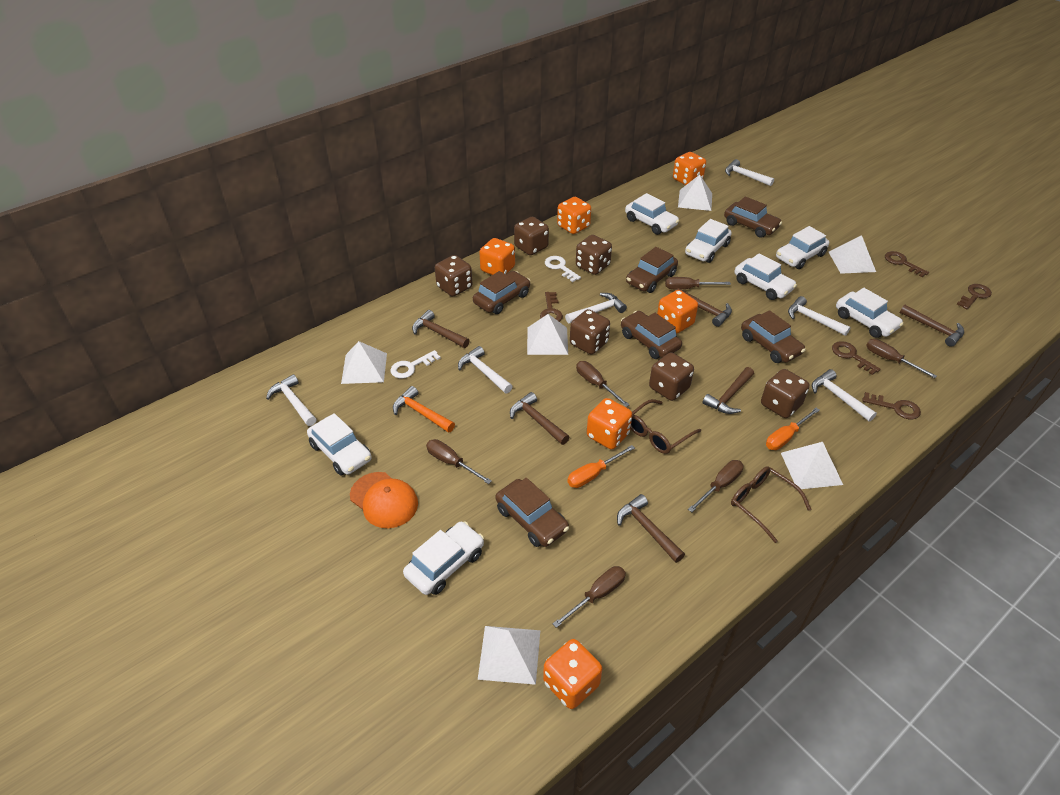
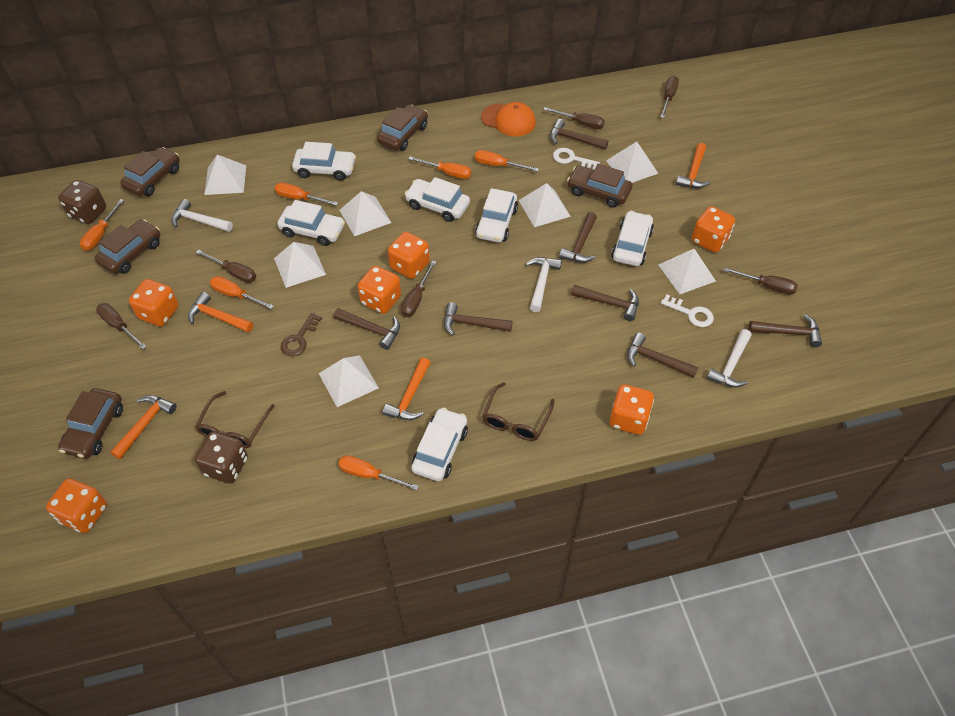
brown car: 6 -> 5
brown dice: 6 -> 2
brown hammer: 6 -> 7
brown key: 5 -> 1
orange hammer: 1 -> 4
orange screwdriver: 2 -> 6
white car: 7 -> 6
white hammer: 6 -> 3
white pyramid: 6 -> 7

